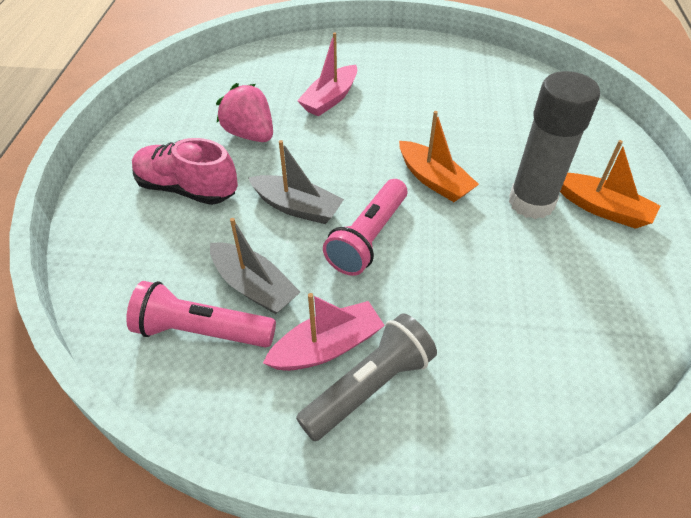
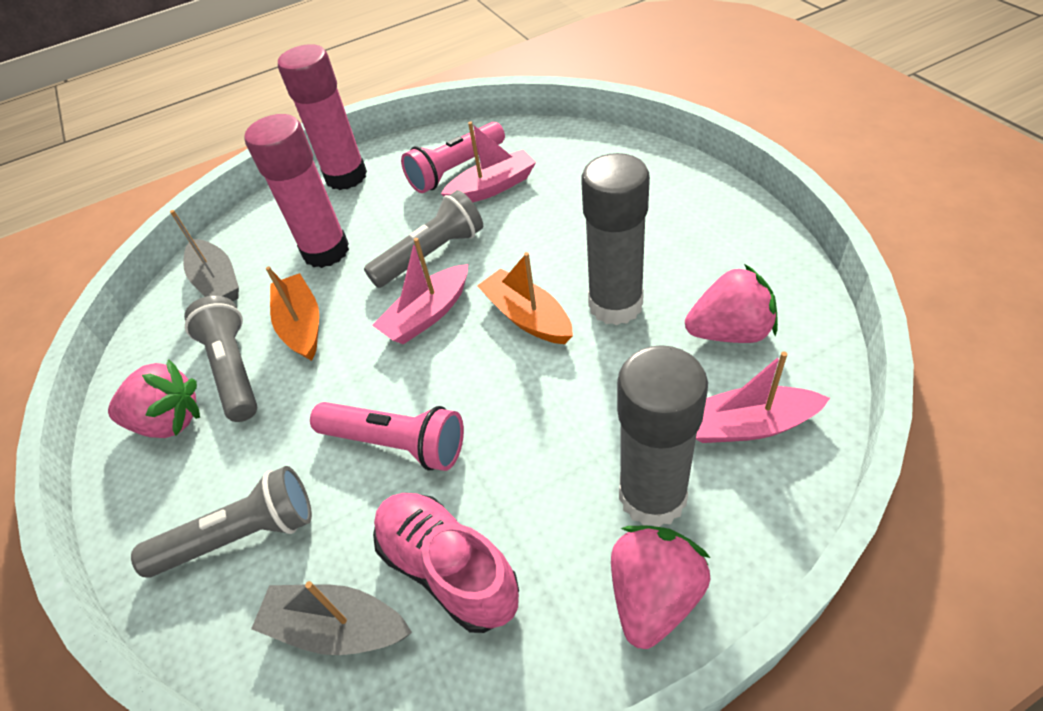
grey flashlight: 1 -> 3
grey glue stick: 1 -> 2
pink boat: 2 -> 3
pink glue stick: 0 -> 2
pink strawberry: 1 -> 3

